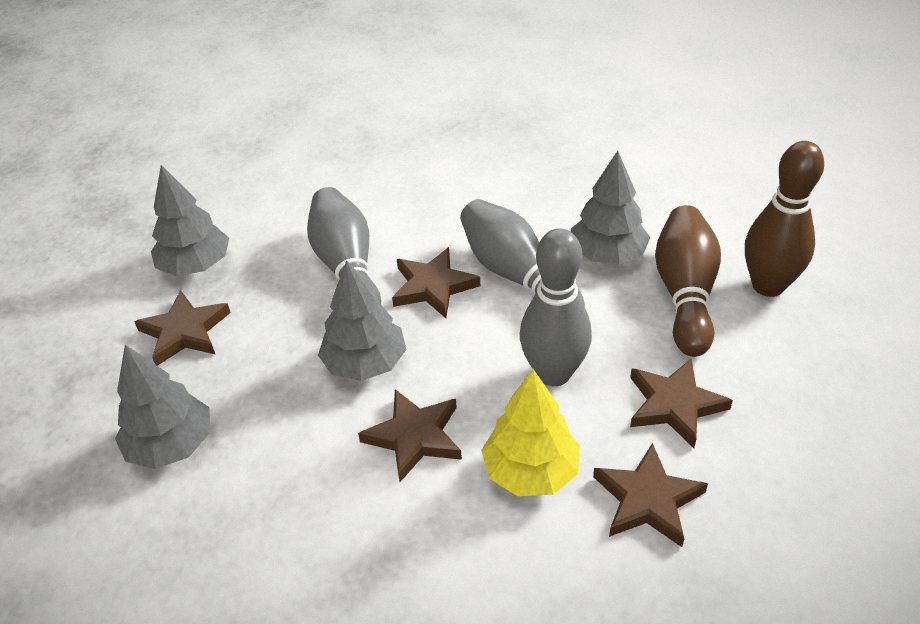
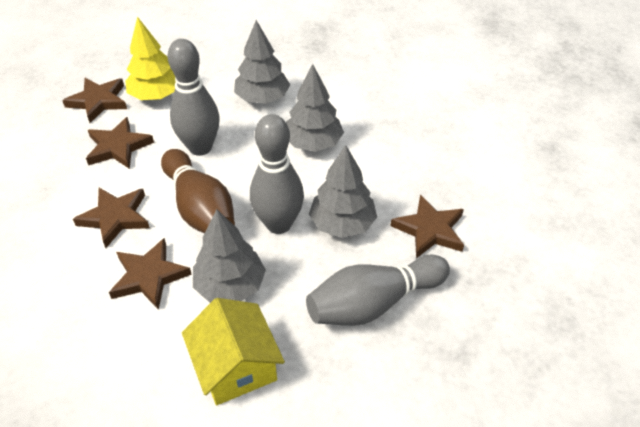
brown bowling pin: 2 -> 1
yellow house: 0 -> 1

